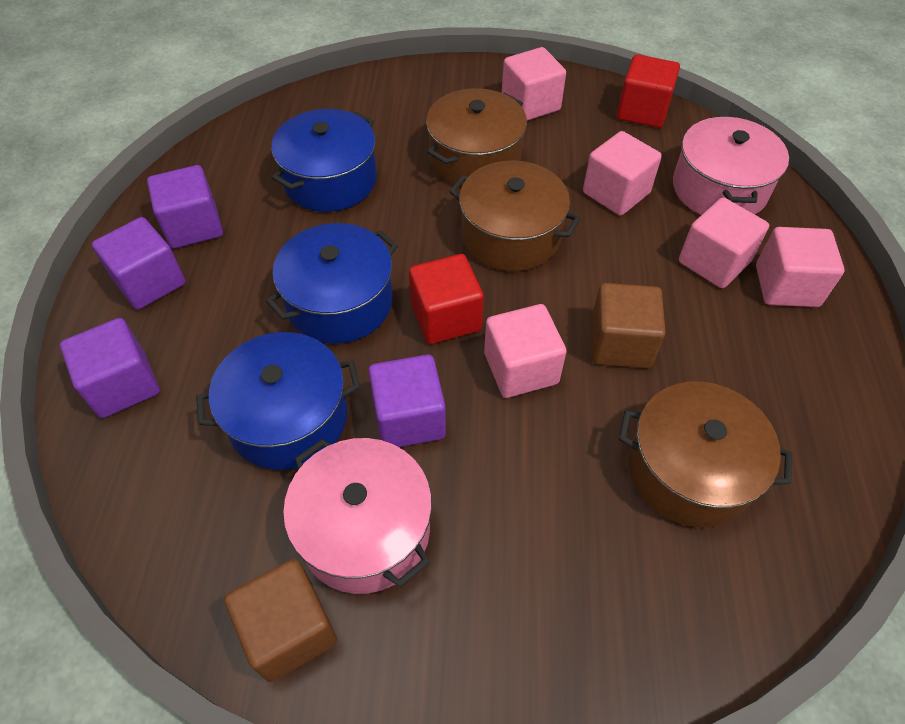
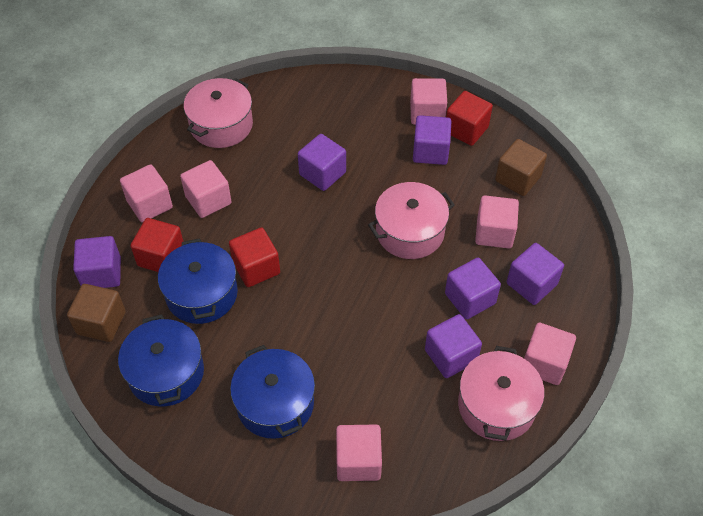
brown pot: 3 -> 0
pink cube: 5 -> 6
pink pot: 2 -> 3
purple cube: 4 -> 6
red cube: 2 -> 3

